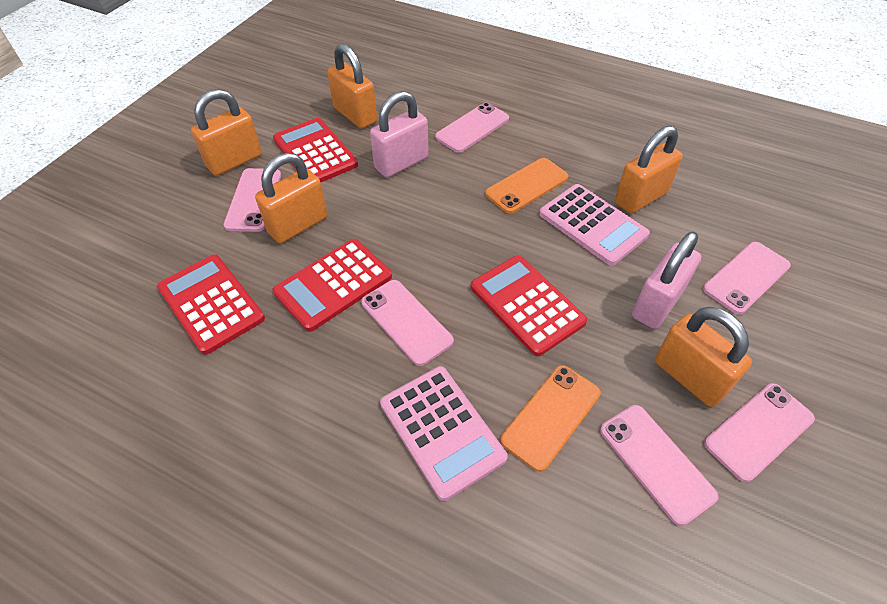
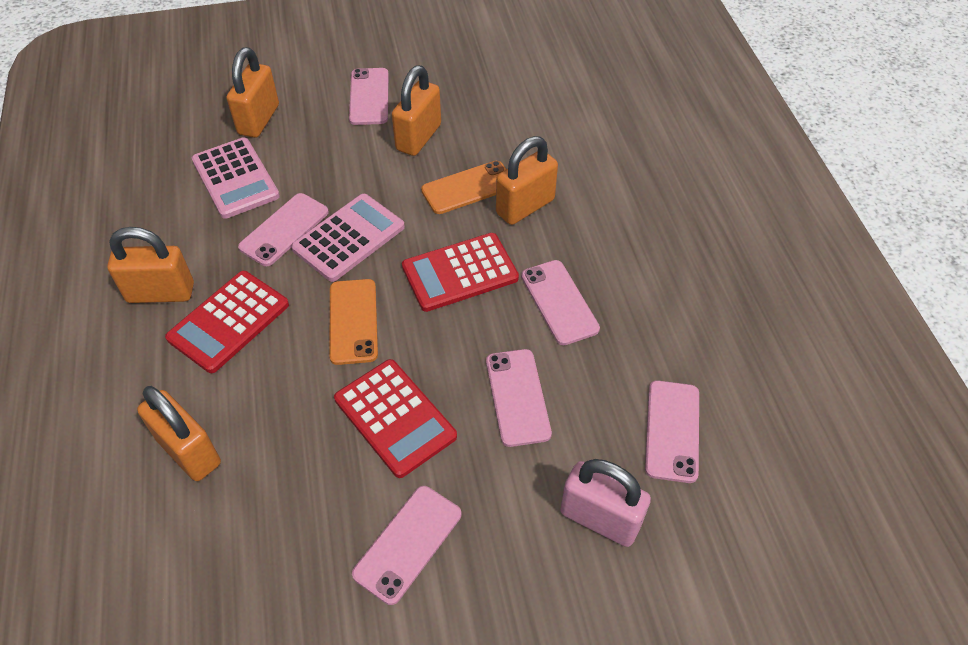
pink padlock: 2 -> 1
red calculator: 4 -> 3

